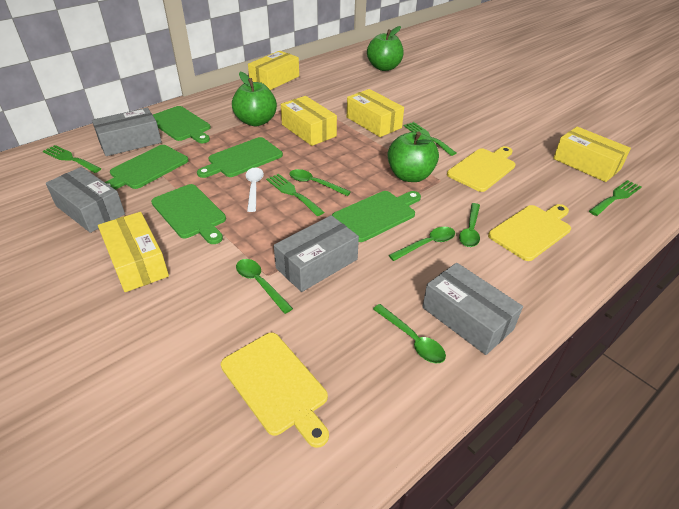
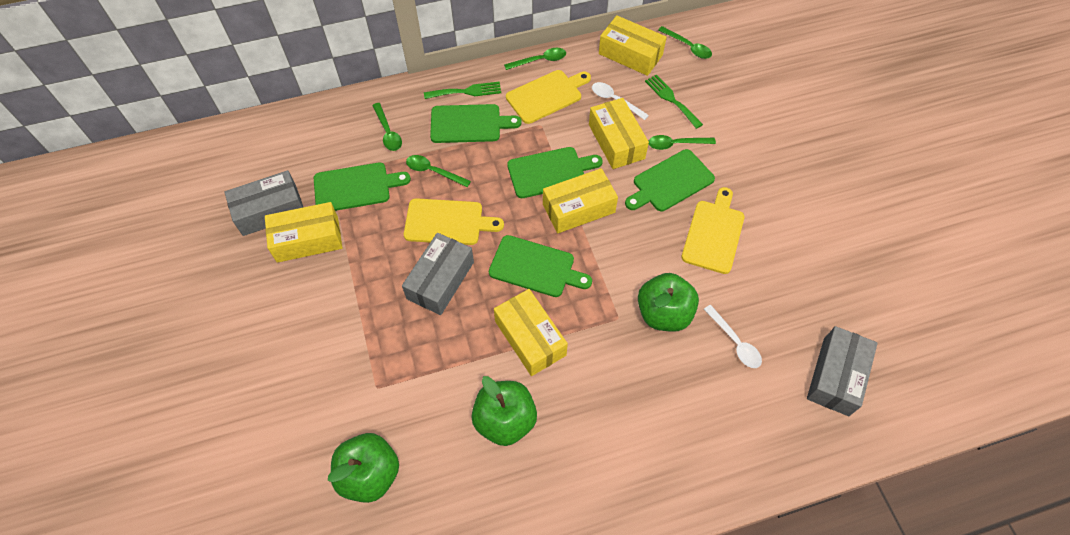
green fork: 4 -> 2
grey box: 4 -> 3
white spoon: 1 -> 2

